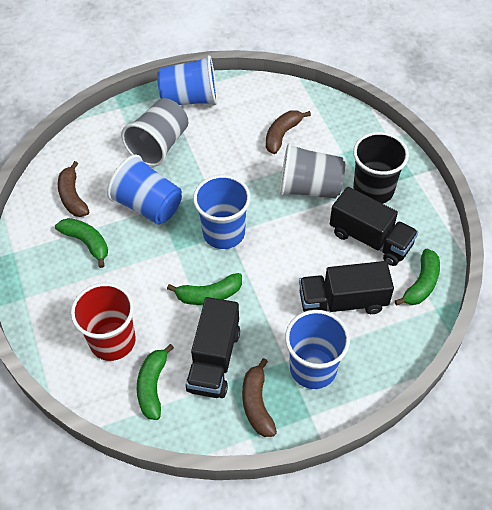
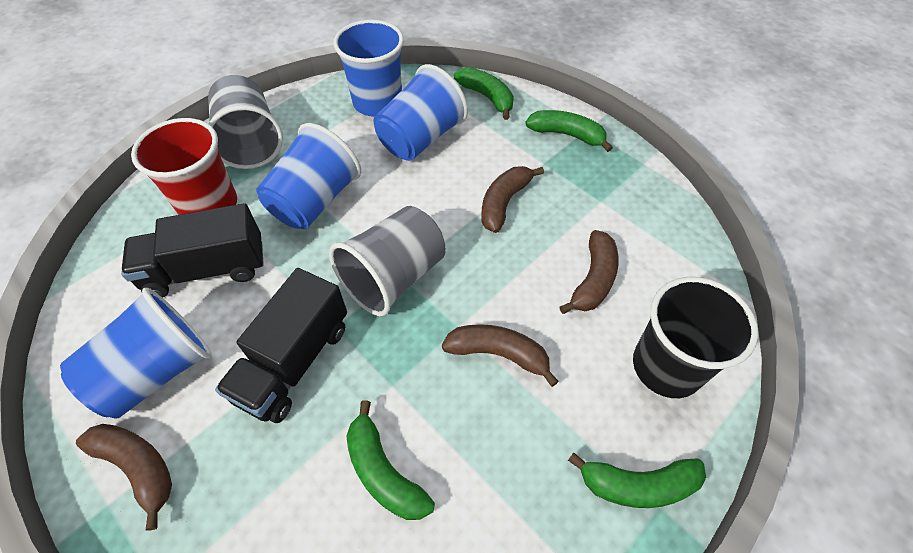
black truck: 3 -> 2
brown banana: 3 -> 4

